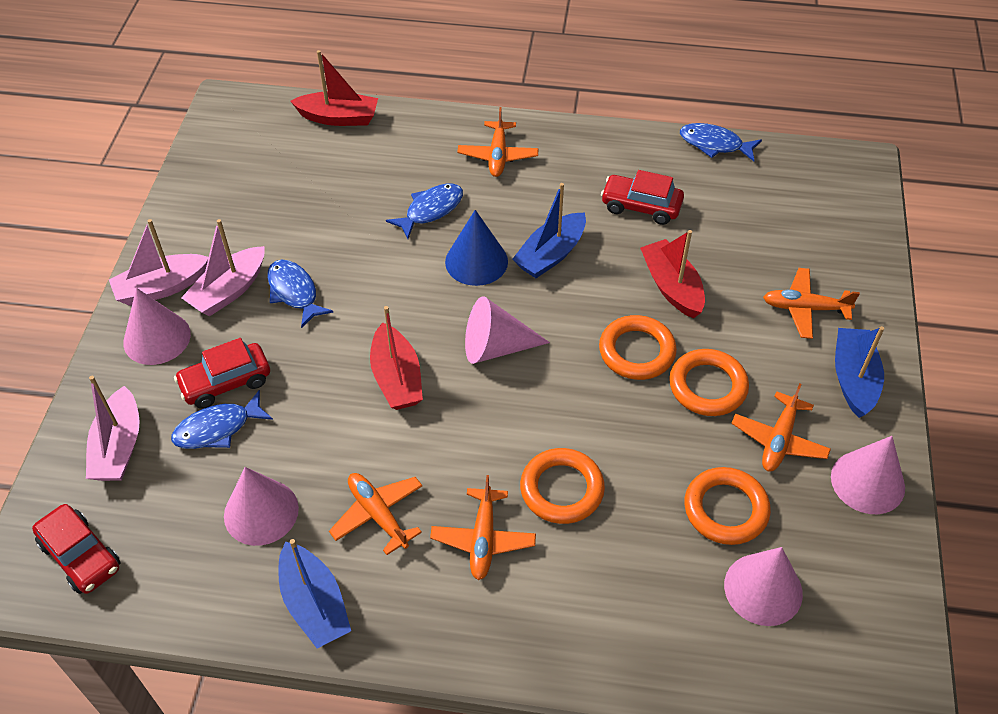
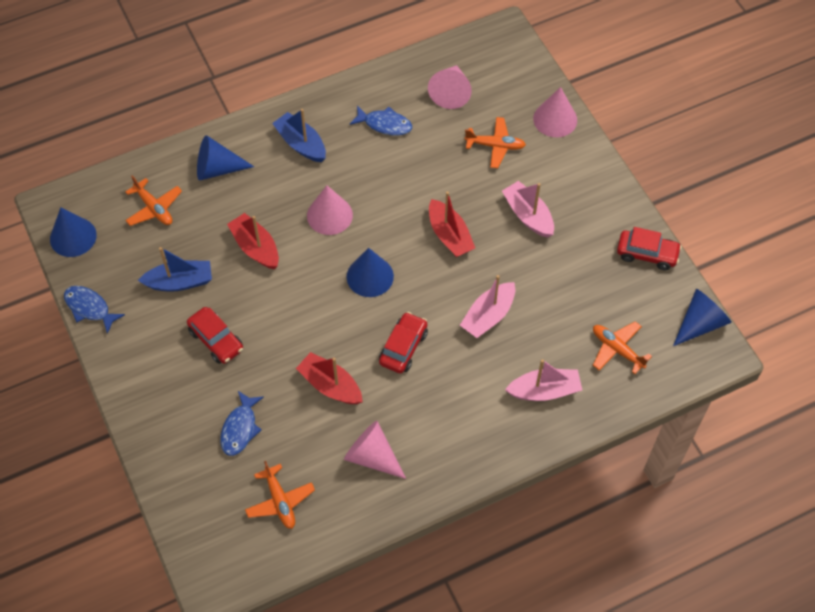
blue boat: 3 -> 2
blue cone: 1 -> 4
blue fish: 4 -> 3
orange plane: 5 -> 4
orange ring: 4 -> 0
pink cone: 5 -> 4

